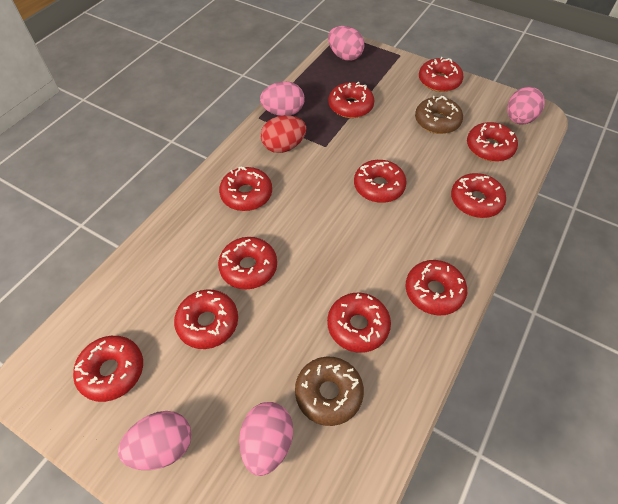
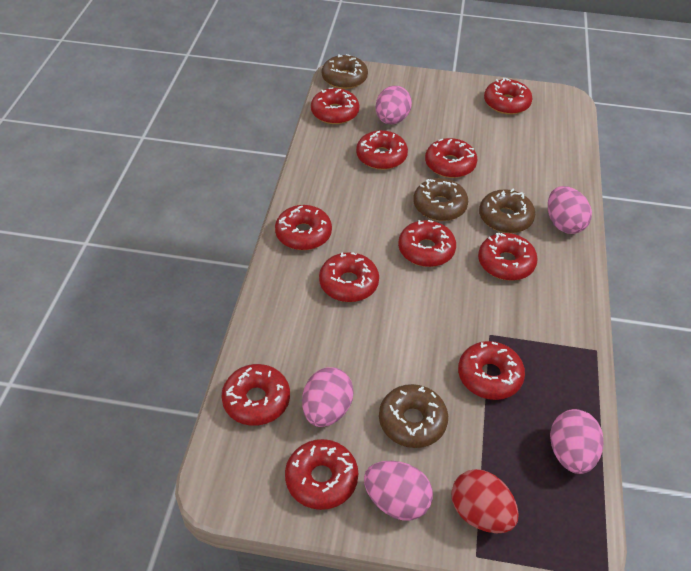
brown donut: 2 -> 4

